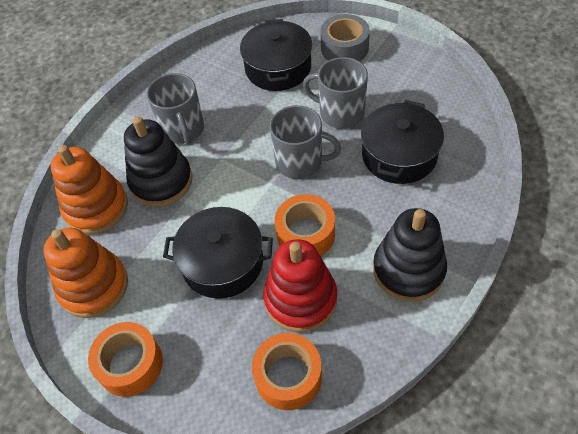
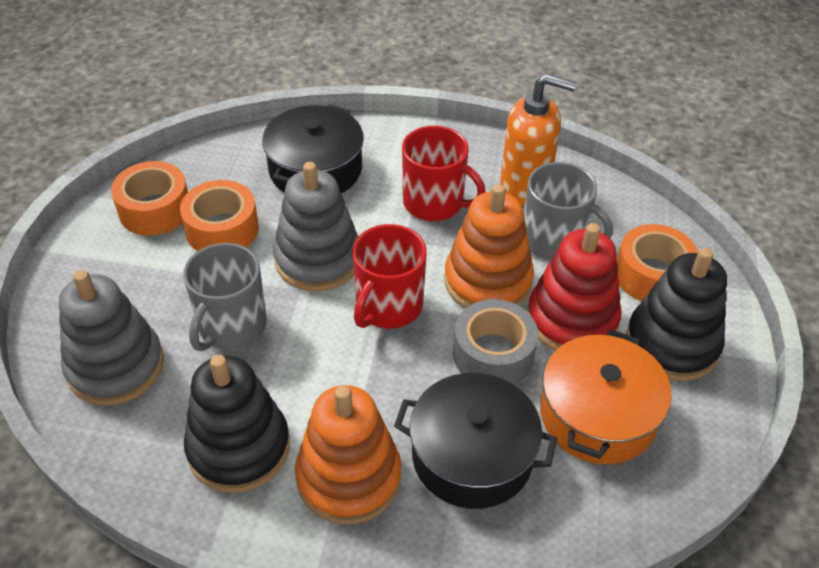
black pot: 3 -> 2
grey mug: 3 -> 2
grey stacking toy: 0 -> 2
orange pot: 0 -> 1
orange soap dispenser: 0 -> 1
red mug: 0 -> 2

